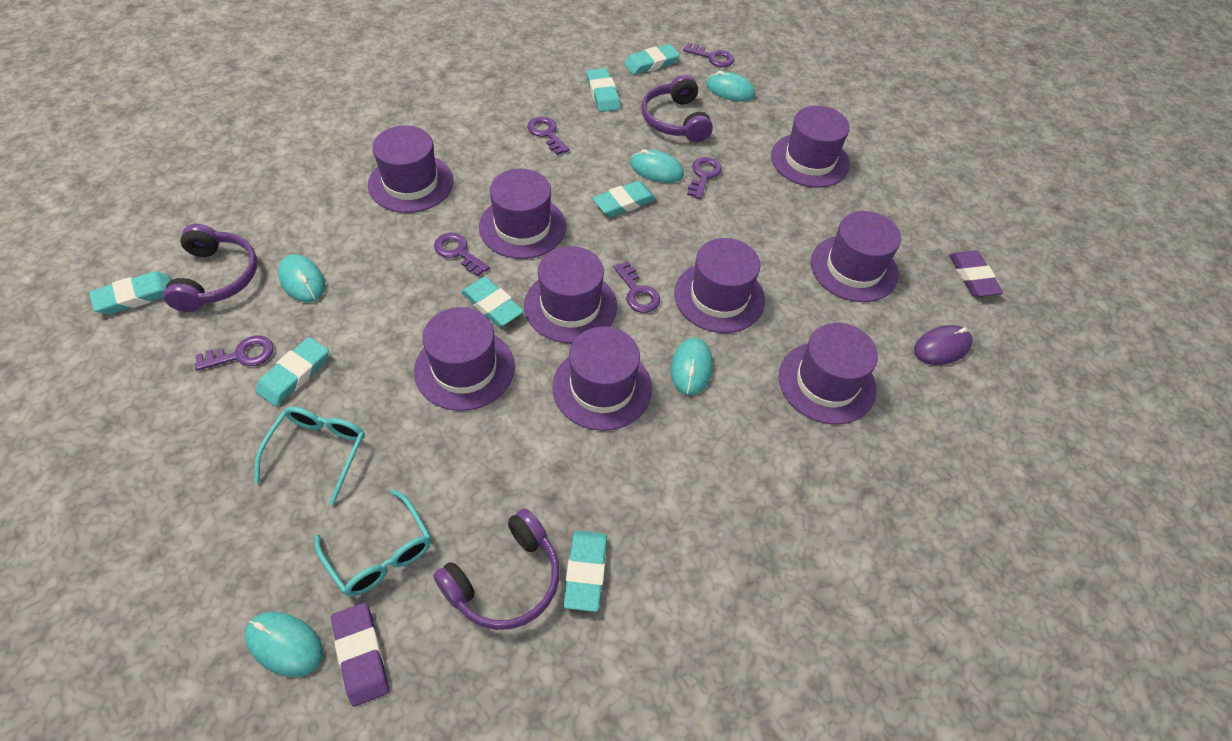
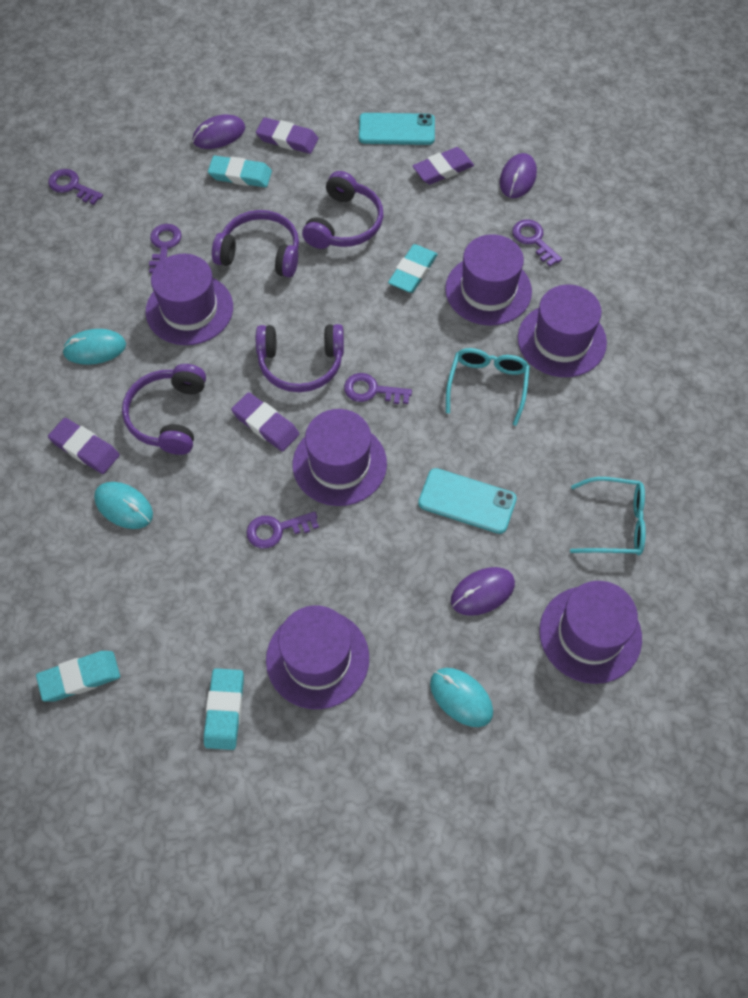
purple eraser: 2 -> 4
purple hat: 9 -> 6
purple headphones: 3 -> 4
purple key: 6 -> 5
purple mouse: 1 -> 3
turquoise eraser: 7 -> 4
turquoise mouse: 5 -> 3
turquoise phone: 0 -> 2

